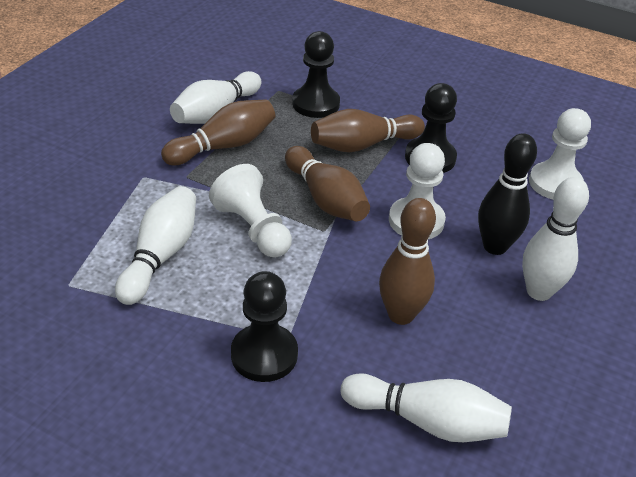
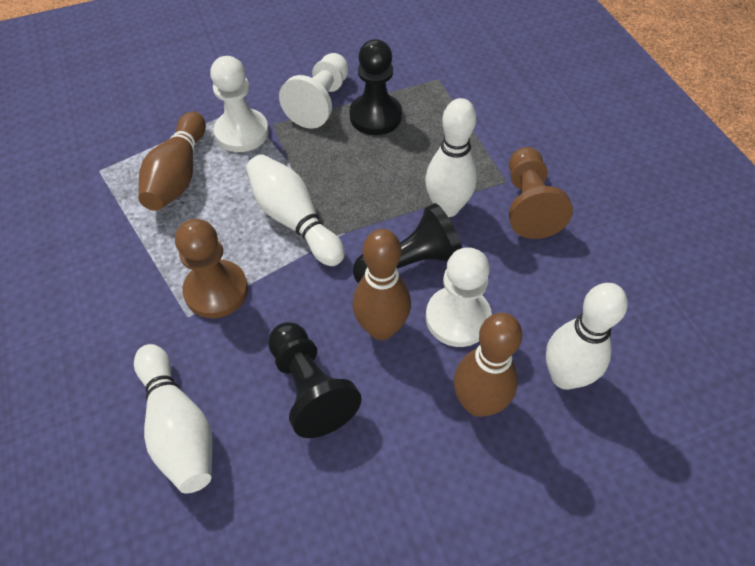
black bowling pin: 1 -> 0
brown bowling pin: 4 -> 3
brown pawn: 0 -> 2

